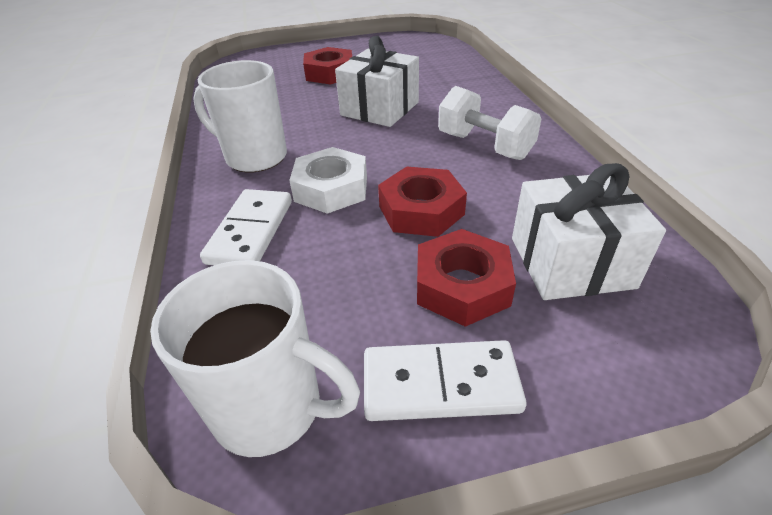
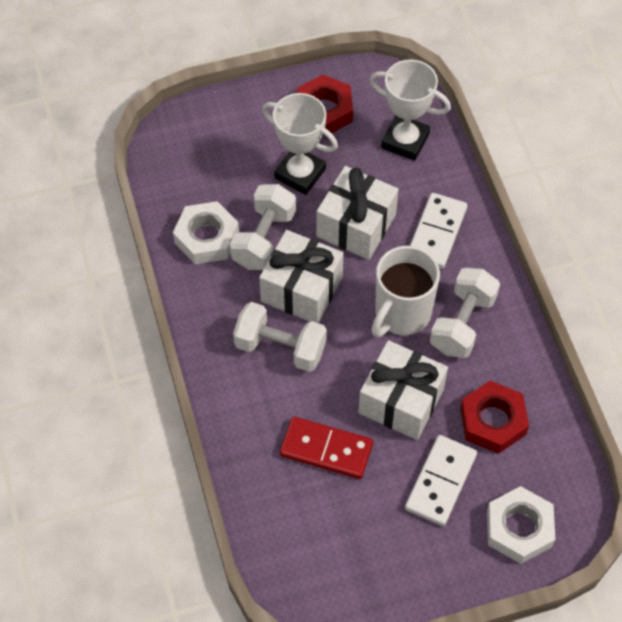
red domino: 0 -> 1
red nut: 3 -> 2
white dumbbell: 1 -> 3
white gift: 2 -> 3
white mug: 2 -> 1
white nut: 1 -> 2
white trophy: 0 -> 2

